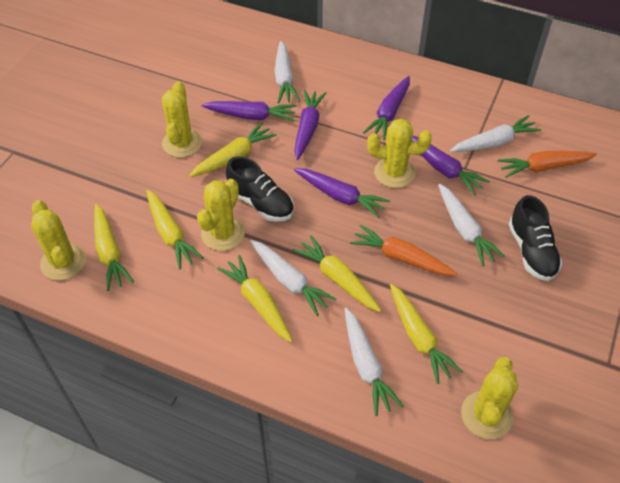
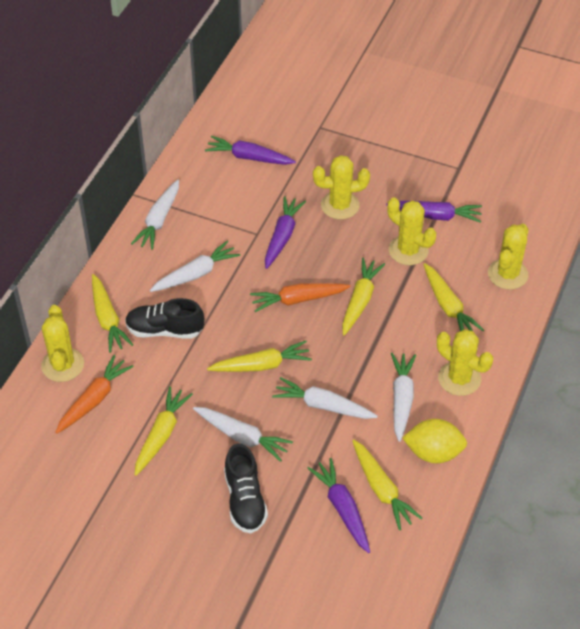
purple carrot: 5 -> 4
yellow lemon: 0 -> 1

